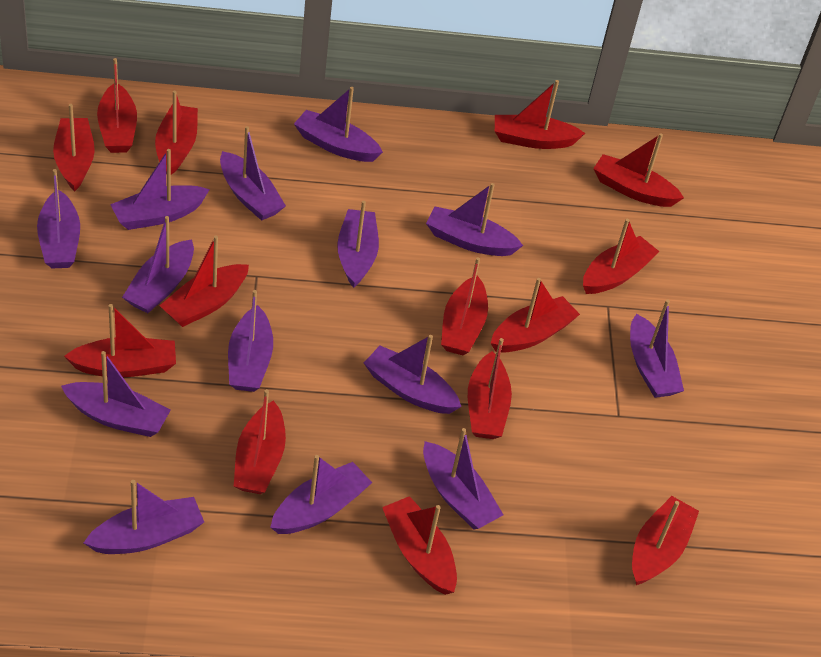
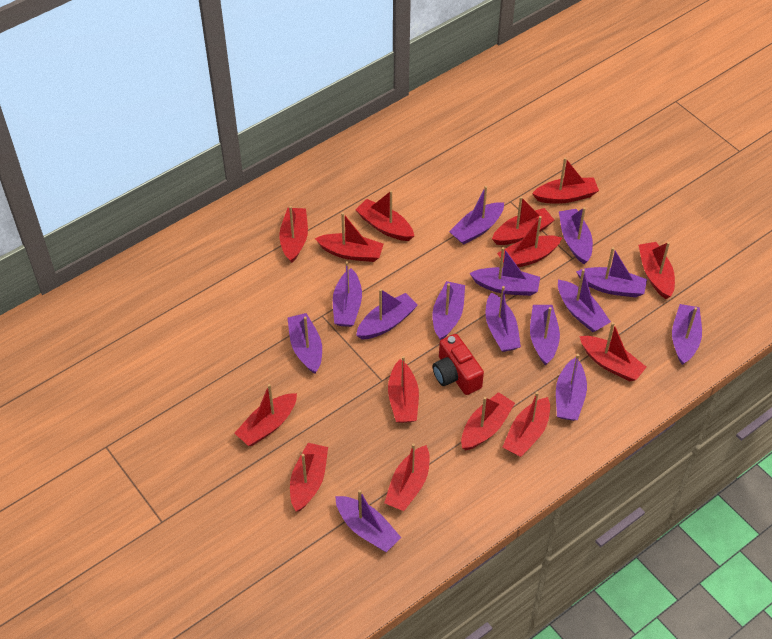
red camera: 0 -> 1

